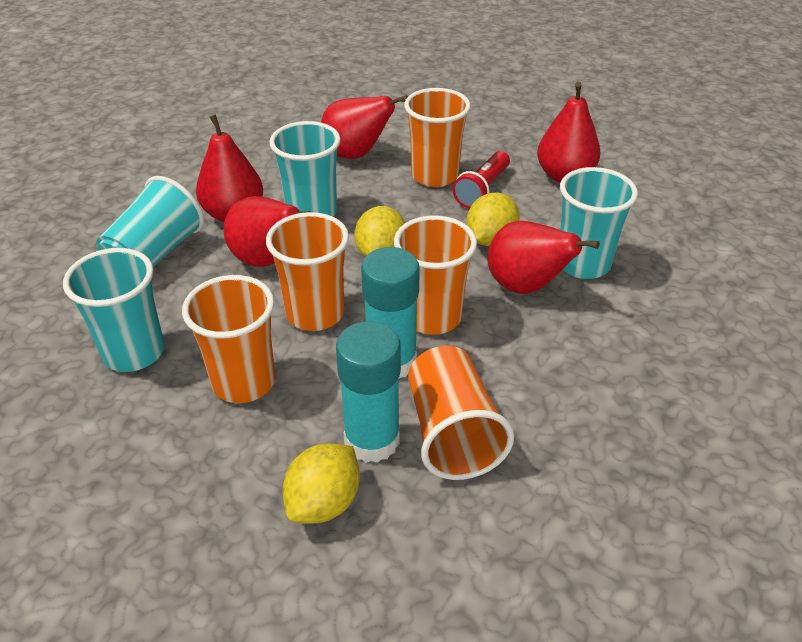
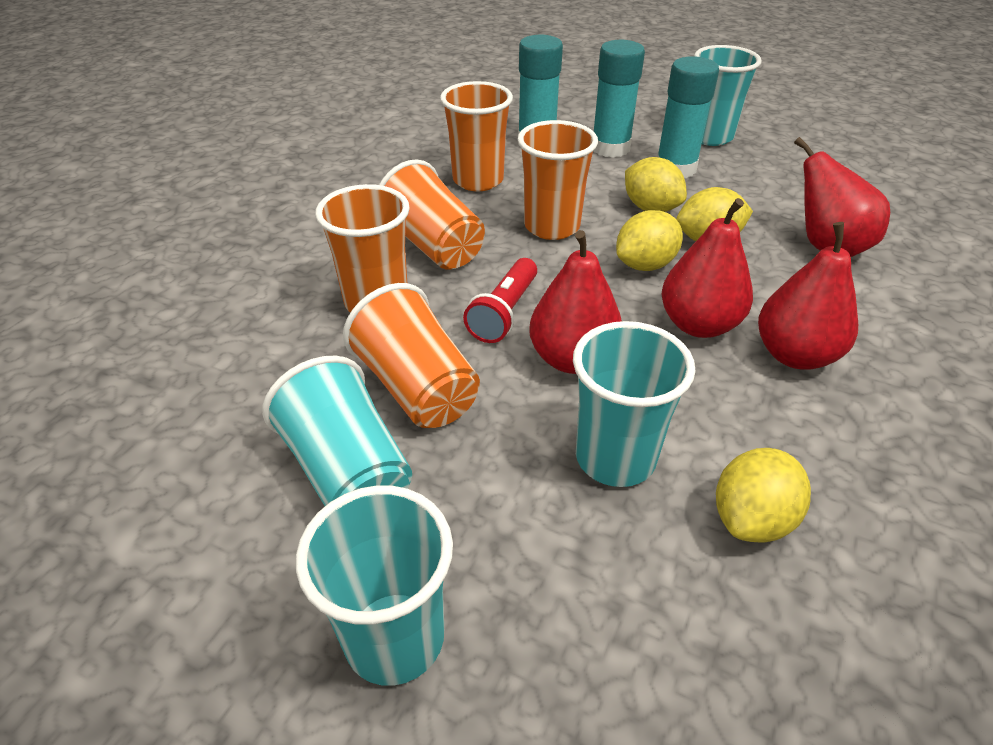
red pear: 5 -> 4
turquoise glue stick: 2 -> 3
yellow lemon: 3 -> 4

